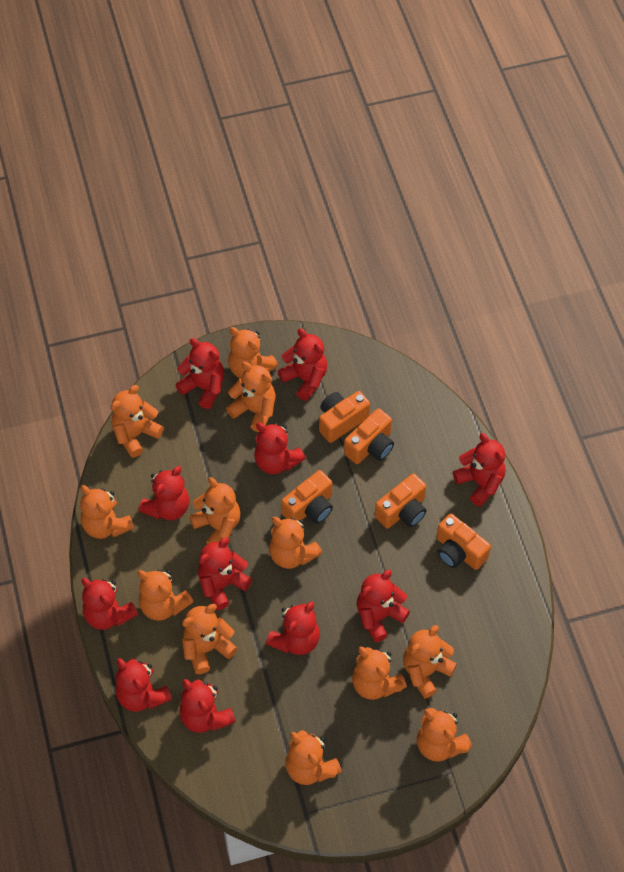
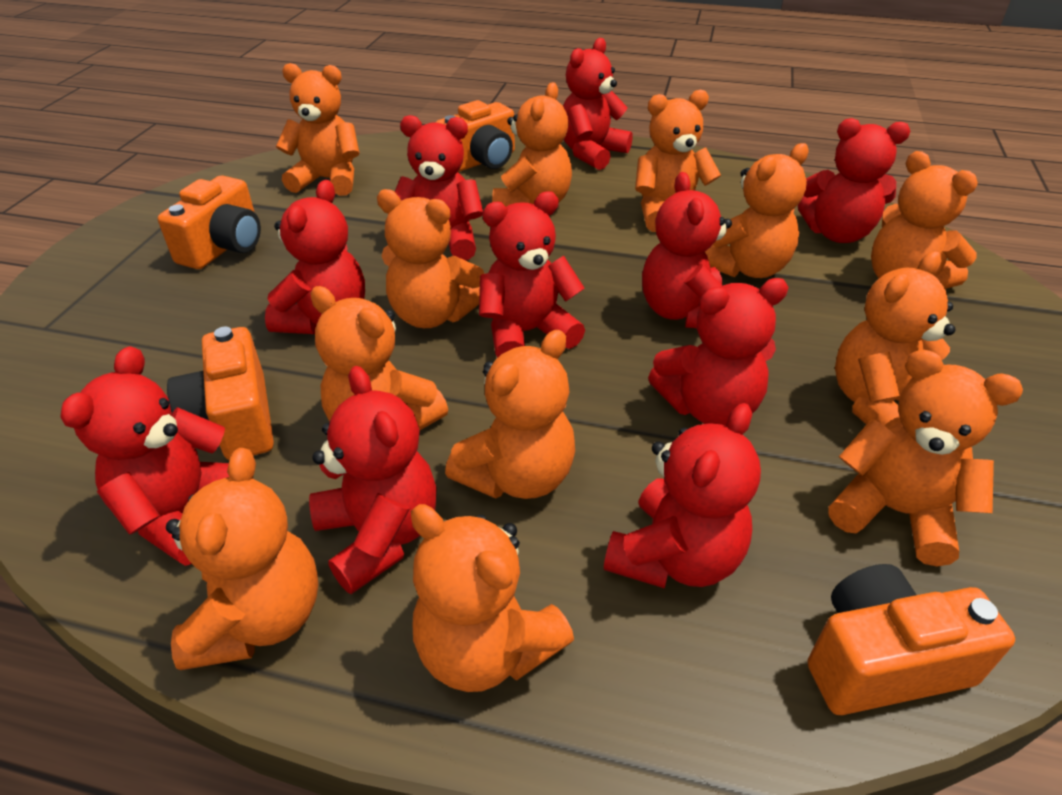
orange camera: 5 -> 4
red teddy bear: 11 -> 10

